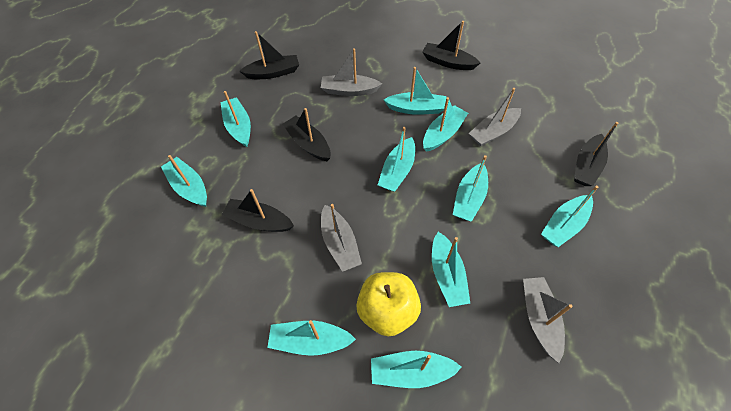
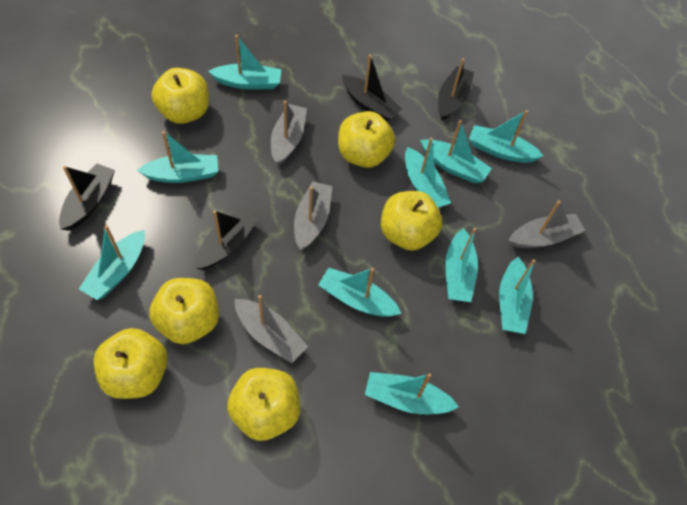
black boat: 5 -> 4
yellow apple: 1 -> 6

